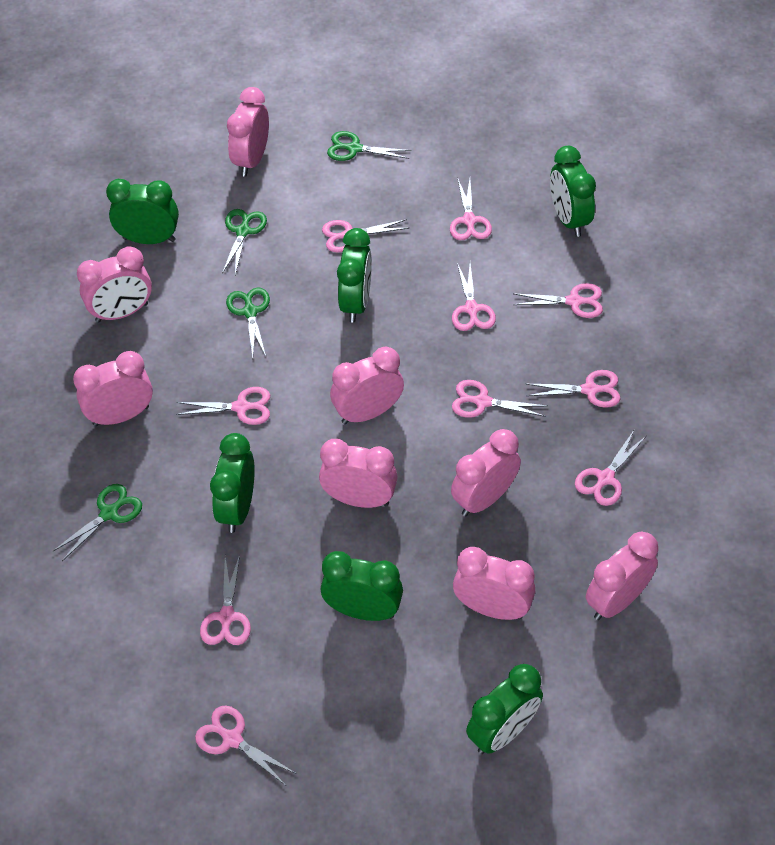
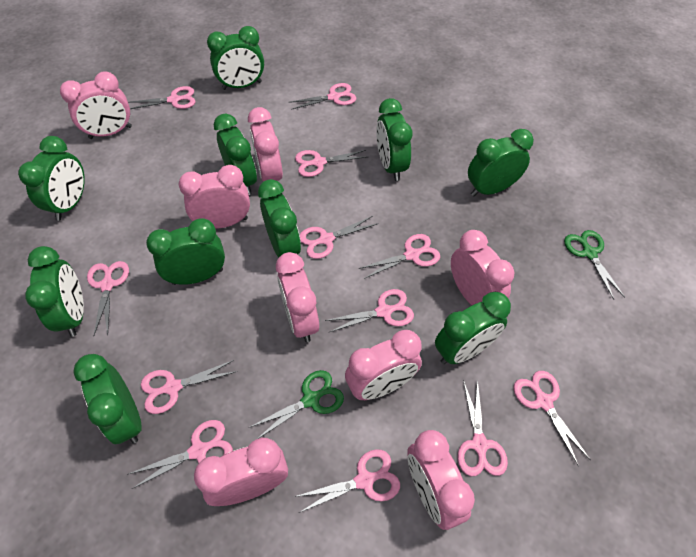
green clock: 6 -> 10
green scissors: 4 -> 2
pink scissors: 10 -> 12

